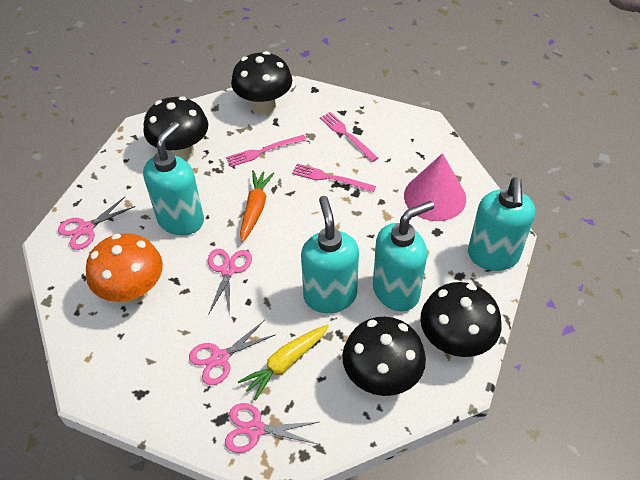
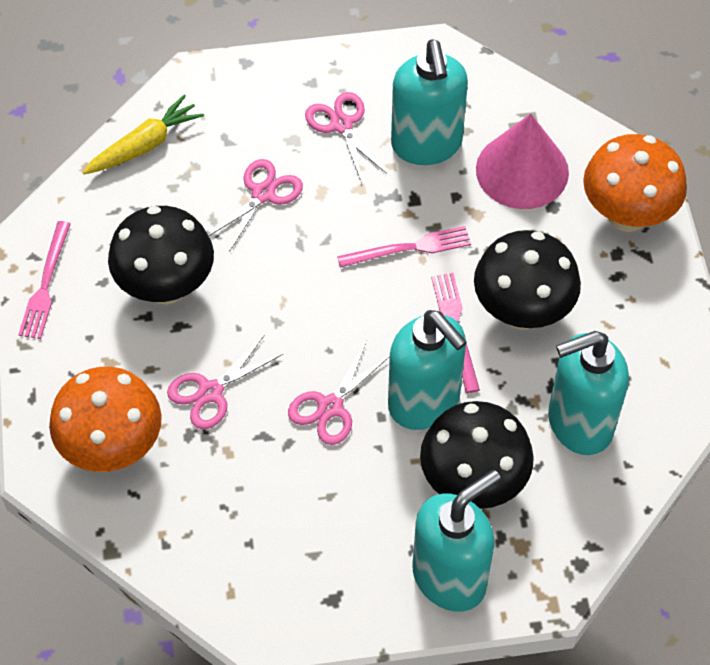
black mushroom: 4 -> 3
orange carrot: 1 -> 0
orange mushroom: 1 -> 2

